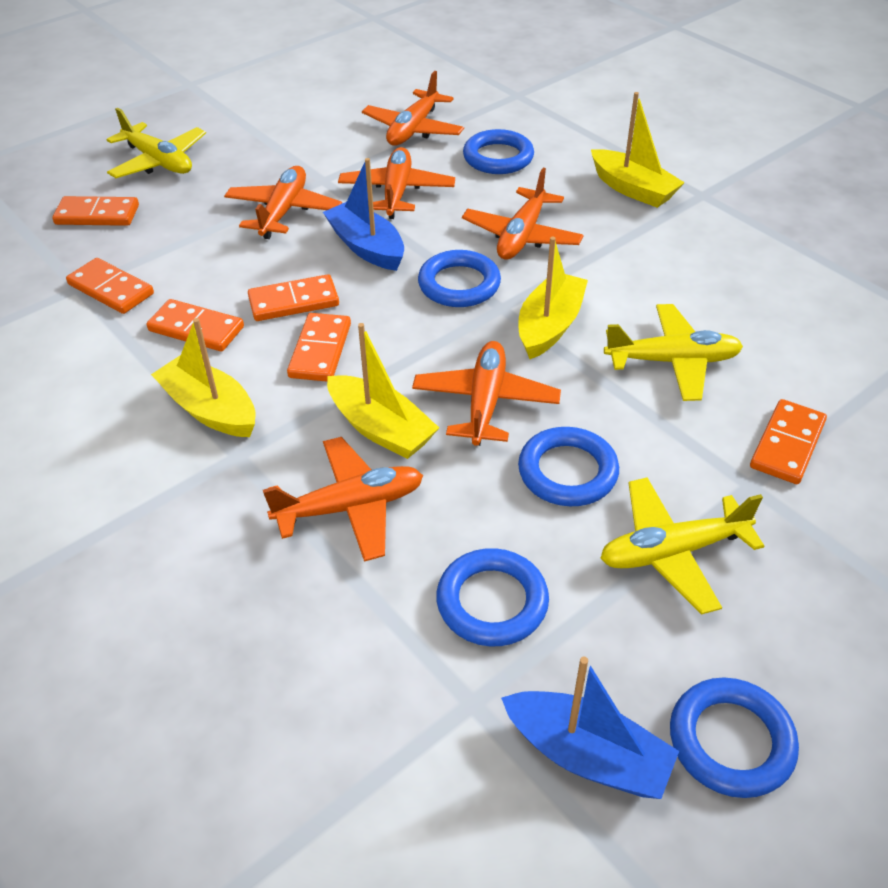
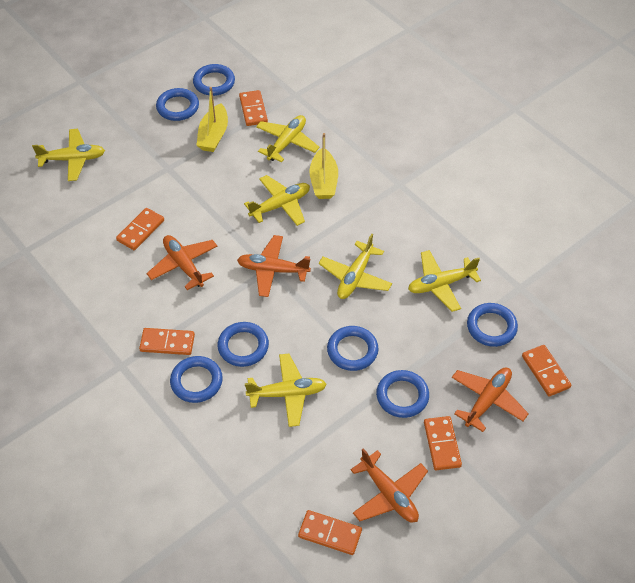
blue boat: 2 -> 0
blue ring: 5 -> 7
orange plane: 6 -> 4
yellow boat: 4 -> 2
yellow plane: 3 -> 6

